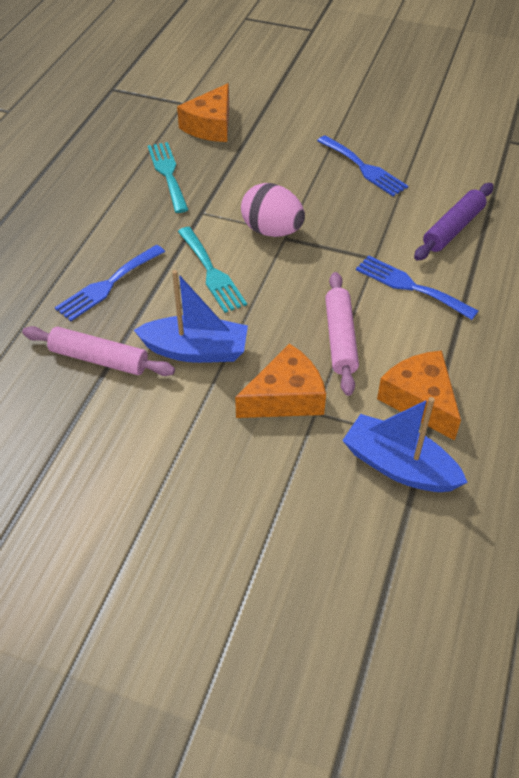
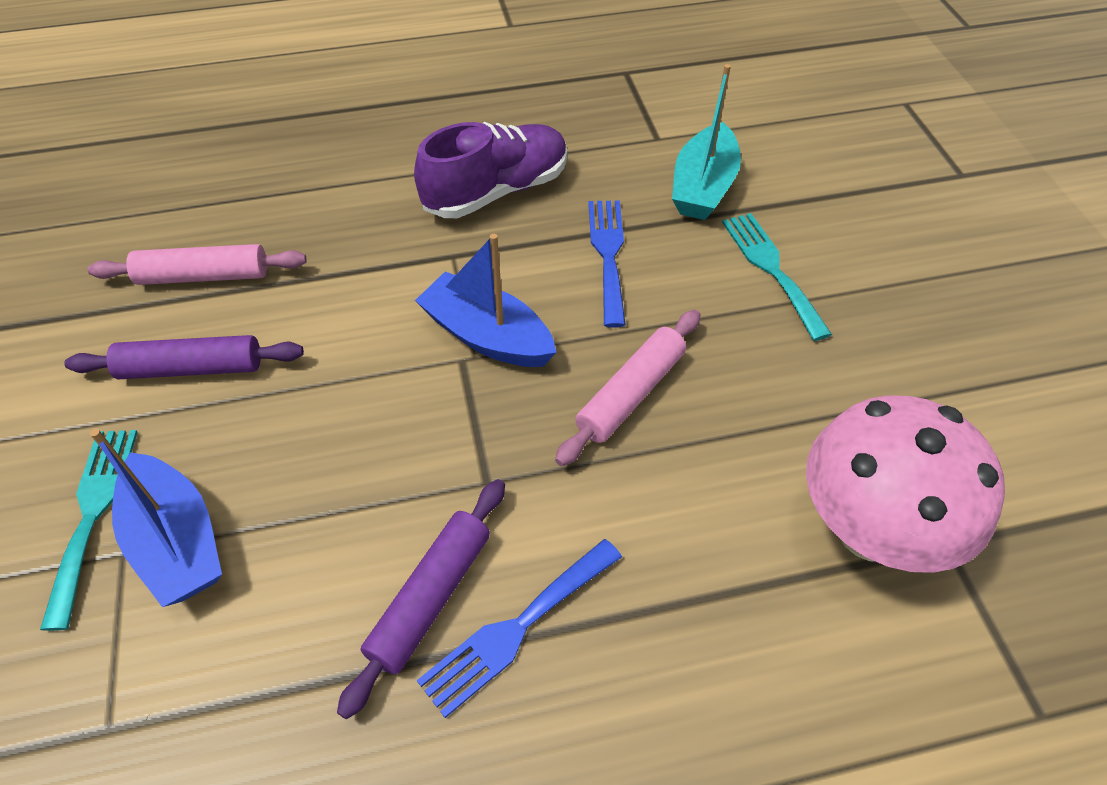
blue fork: 3 -> 2
orange cheese: 3 -> 0
pink egg: 1 -> 0
pink mushroom: 0 -> 1
purple rolling pin: 1 -> 2
purple shoe: 0 -> 1
turquoise boat: 0 -> 1

